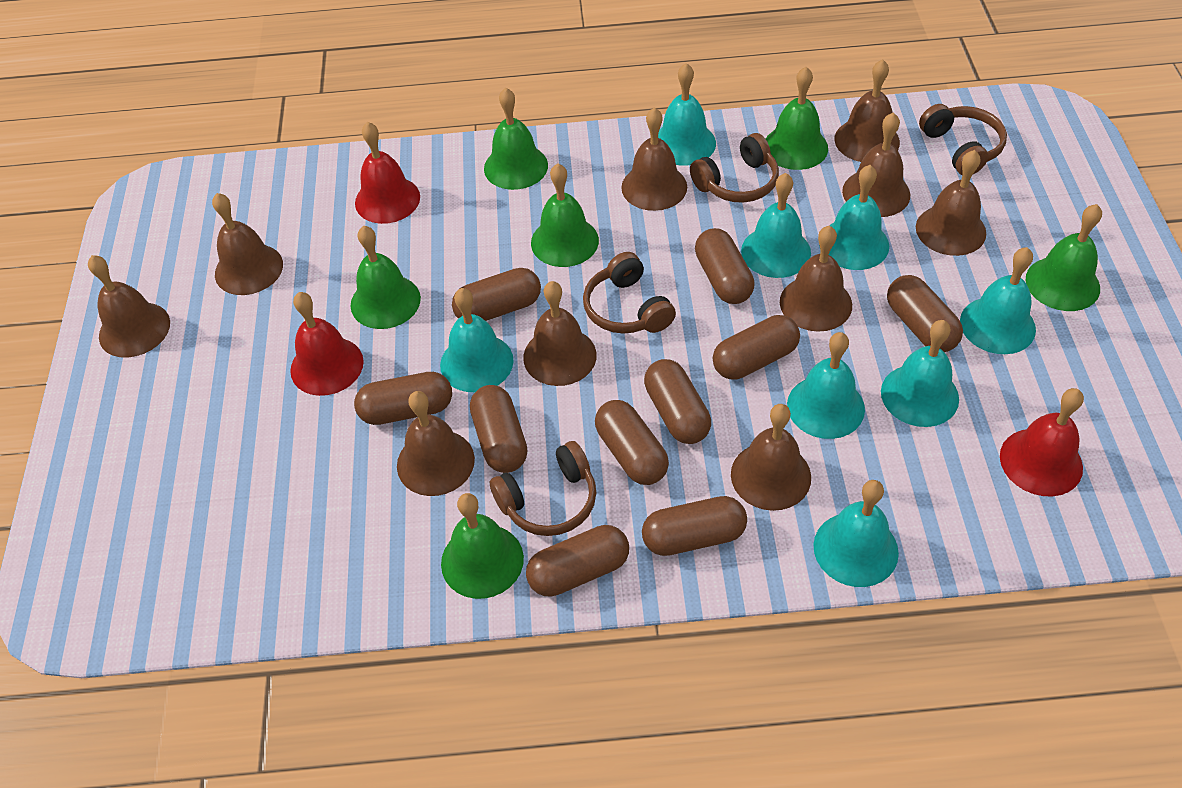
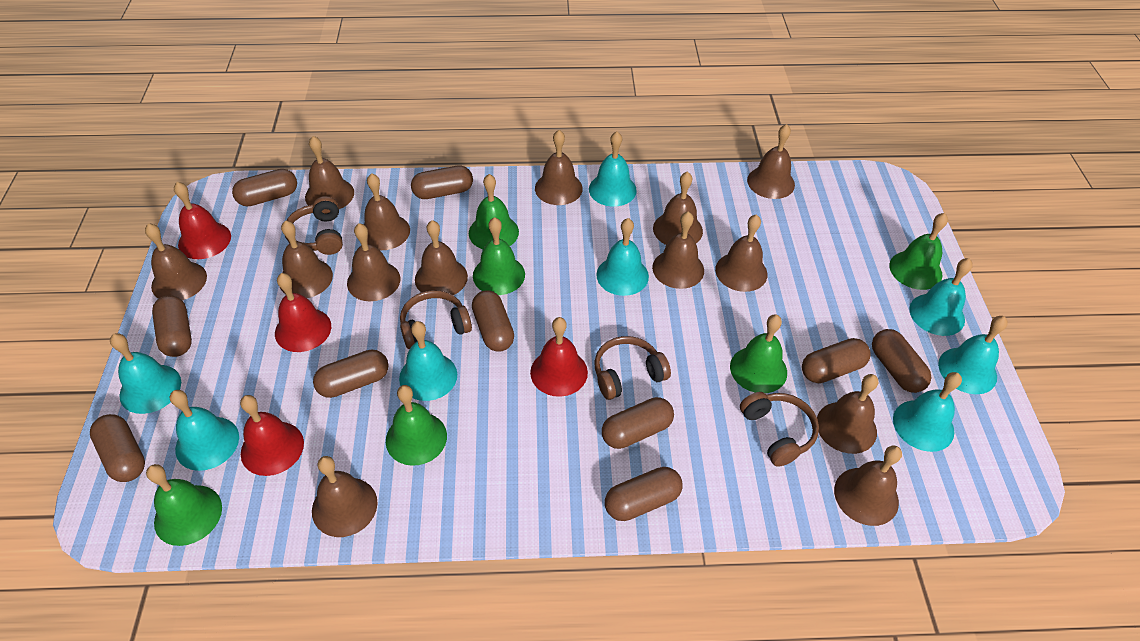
brown bell: 10 -> 14
red bell: 3 -> 4

